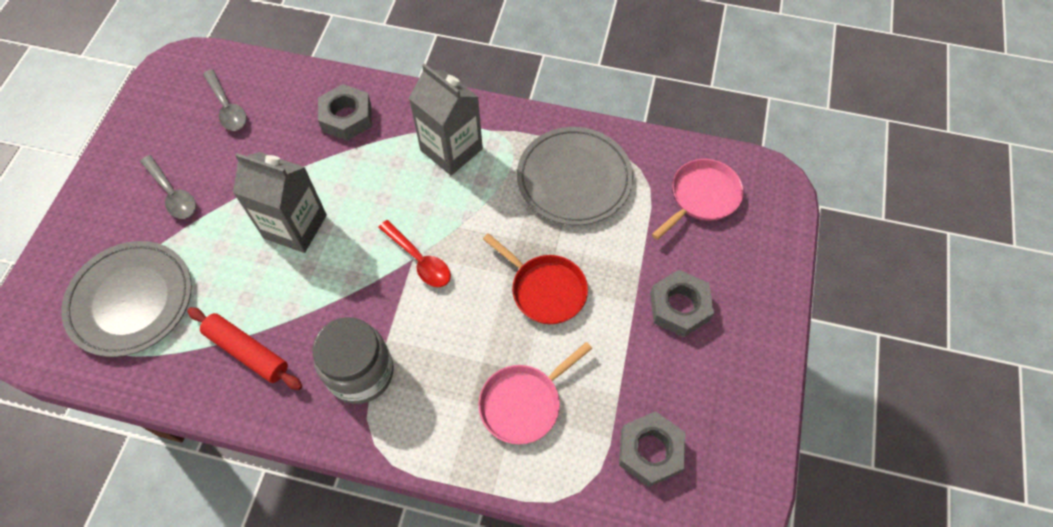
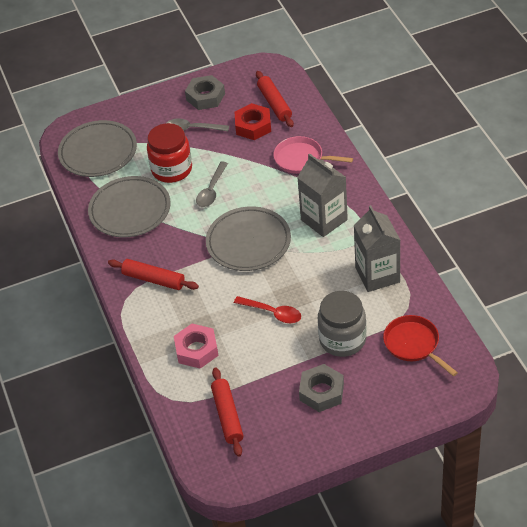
grey nut: 3 -> 2
grey plate: 2 -> 3
pink nut: 0 -> 1
pink pan: 2 -> 1
red jar: 0 -> 1
red nut: 0 -> 1
red rolling pin: 1 -> 3

